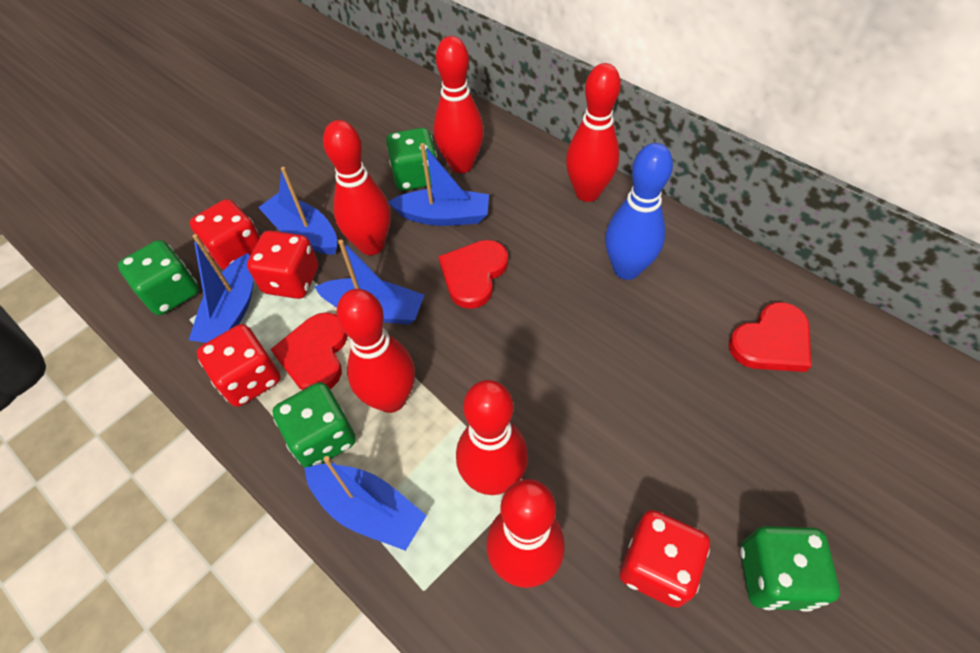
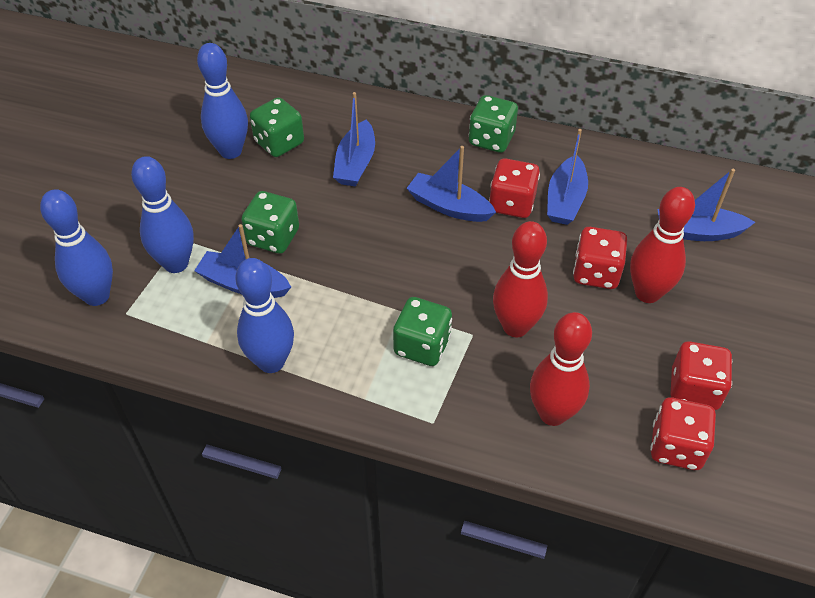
blue bowling pin: 1 -> 4
red bowling pin: 6 -> 3
red heart: 3 -> 0

